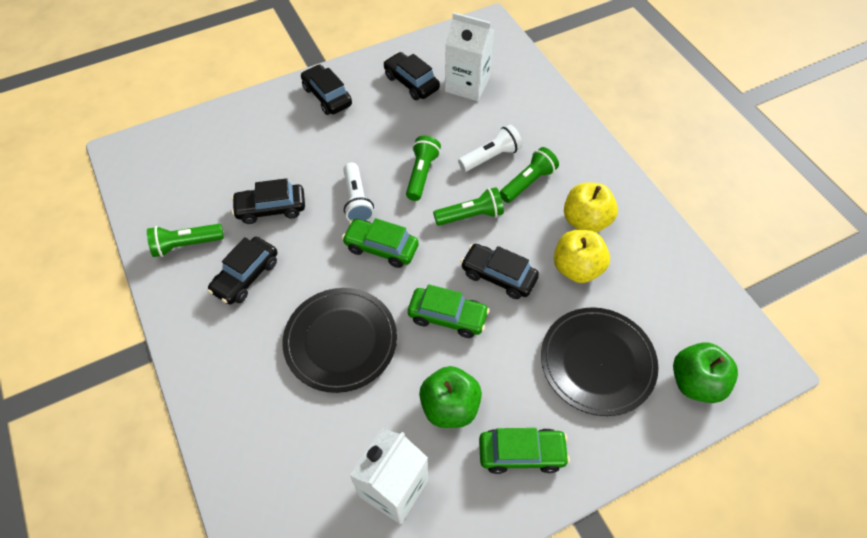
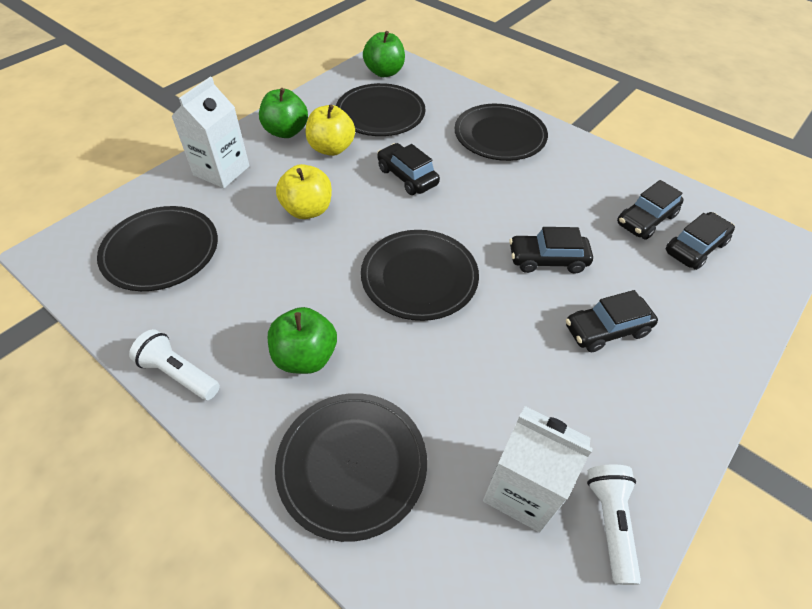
black plate: 2 -> 5
green apple: 2 -> 3
green car: 3 -> 0
green flashlight: 4 -> 0

